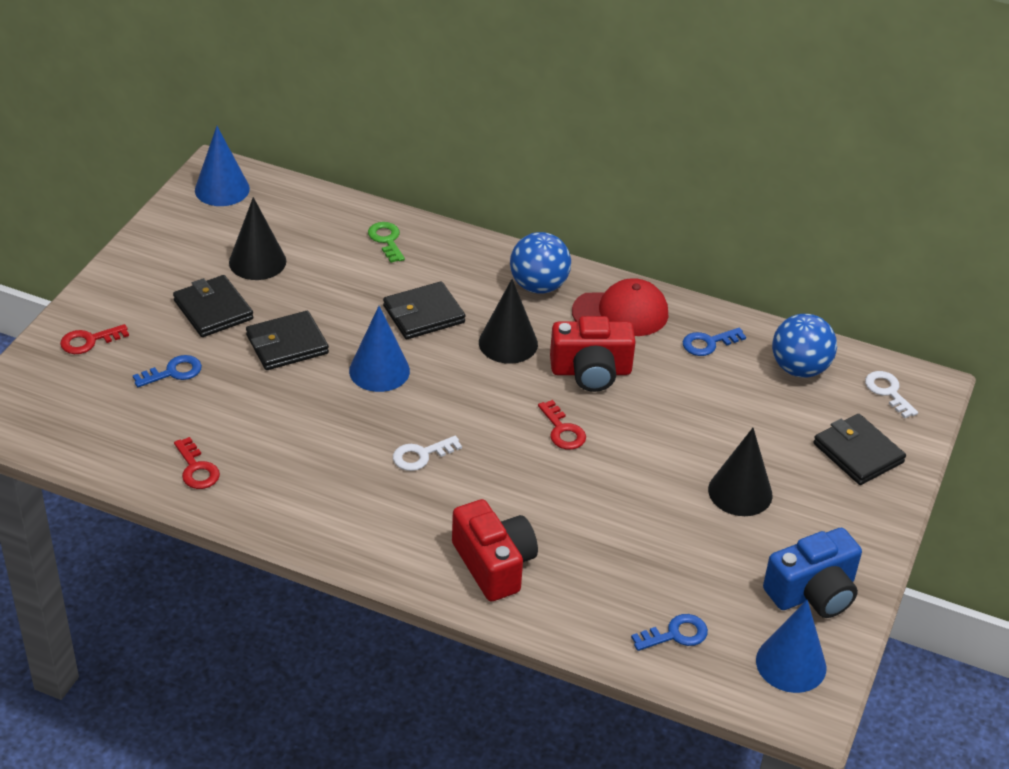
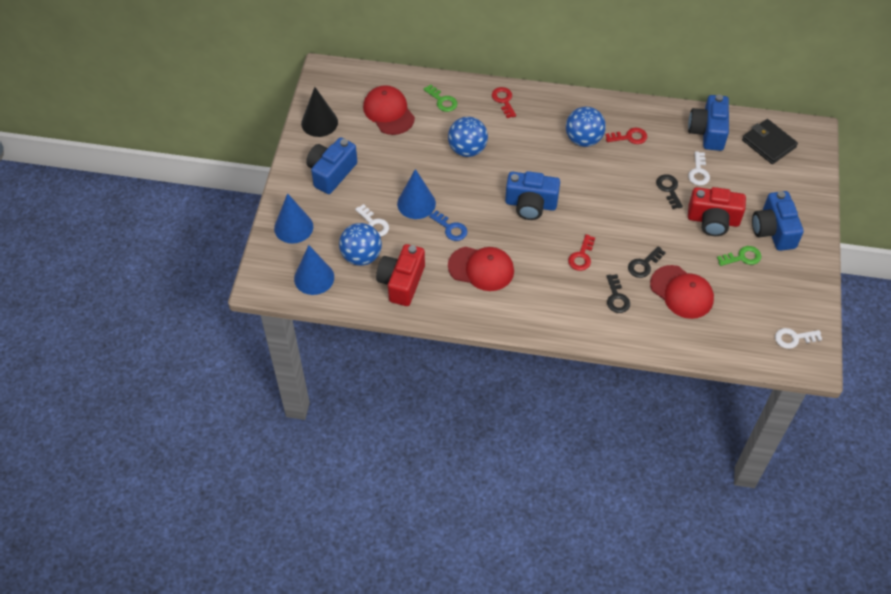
black cone: 3 -> 1
black key: 0 -> 3
black wallet: 4 -> 1
blue ball: 2 -> 3
blue camera: 1 -> 4
blue key: 3 -> 1
green key: 1 -> 2
red cap: 1 -> 3
white key: 2 -> 3

